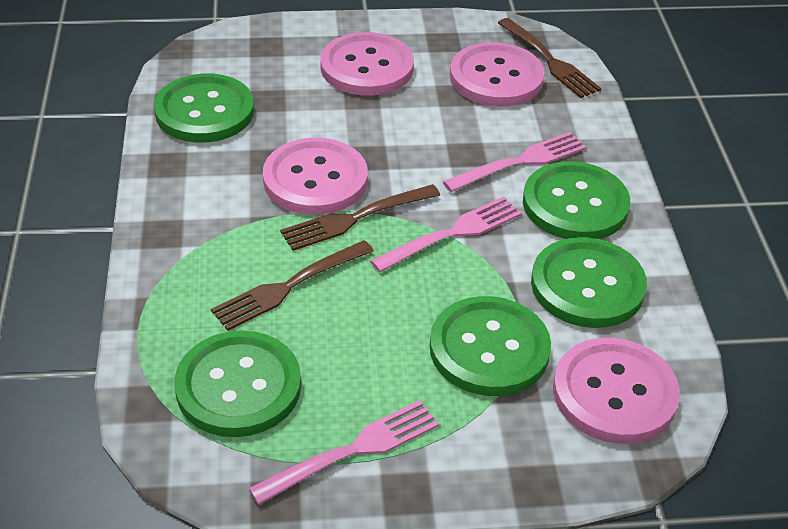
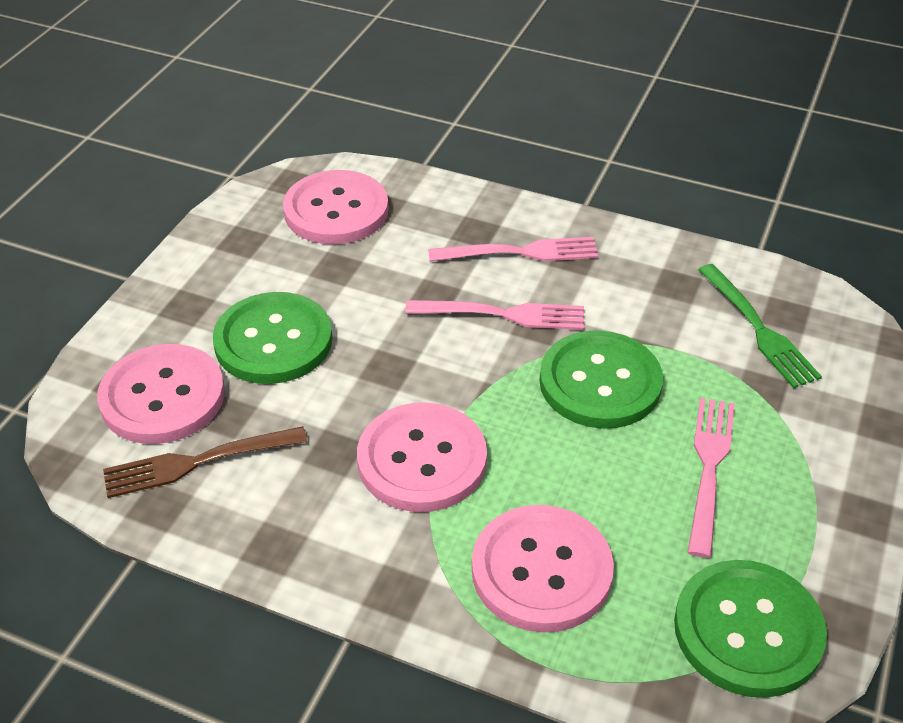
brown fork: 3 -> 1
green button: 5 -> 3
green fork: 0 -> 1

